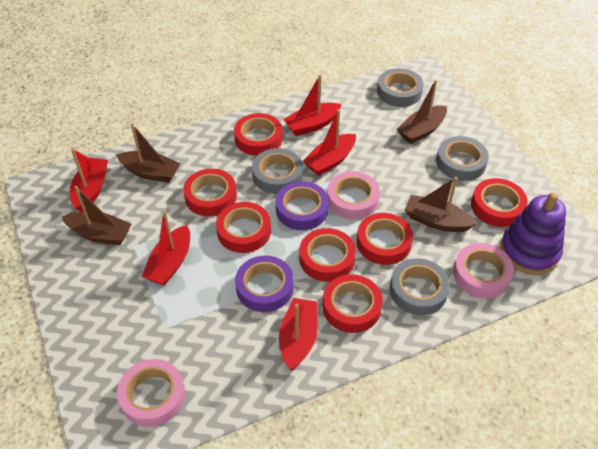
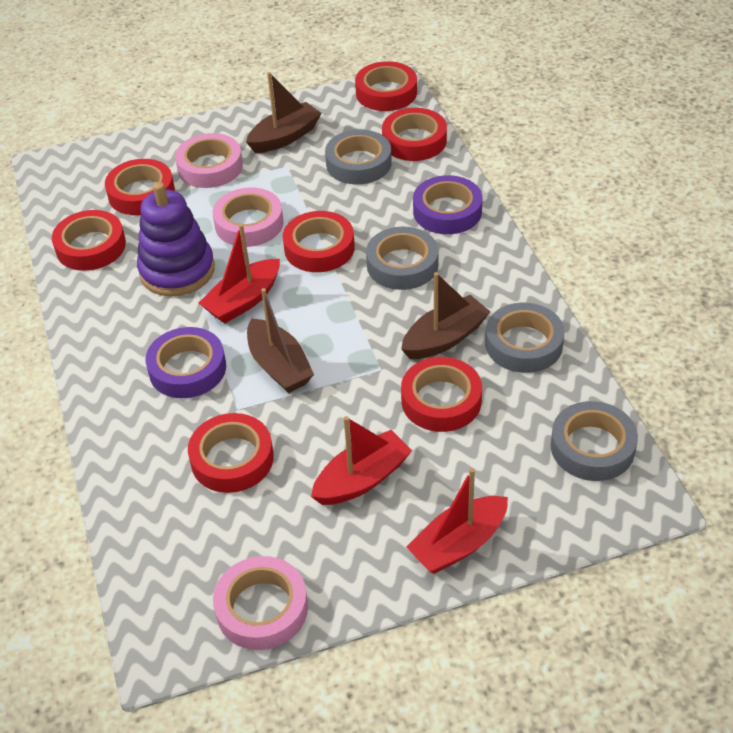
brown boat: 4 -> 3
red boat: 5 -> 3

